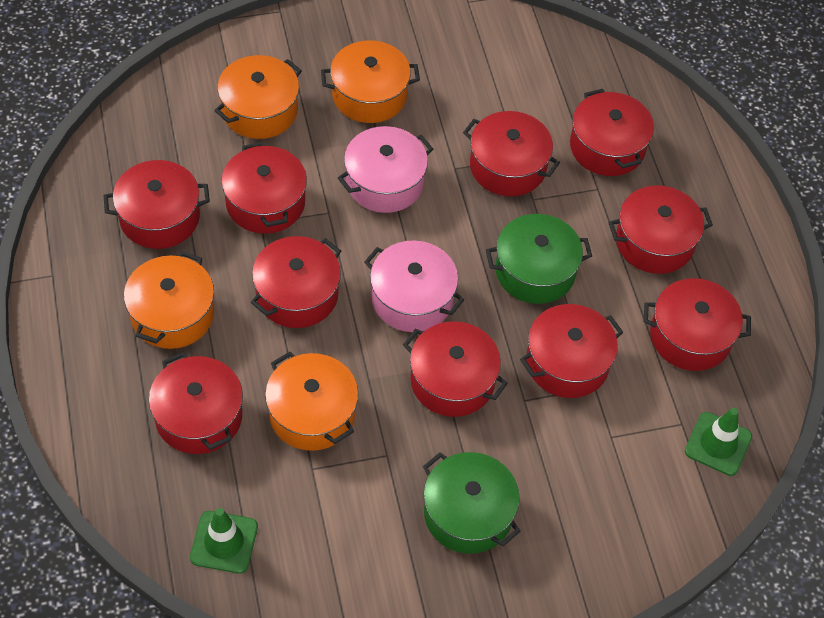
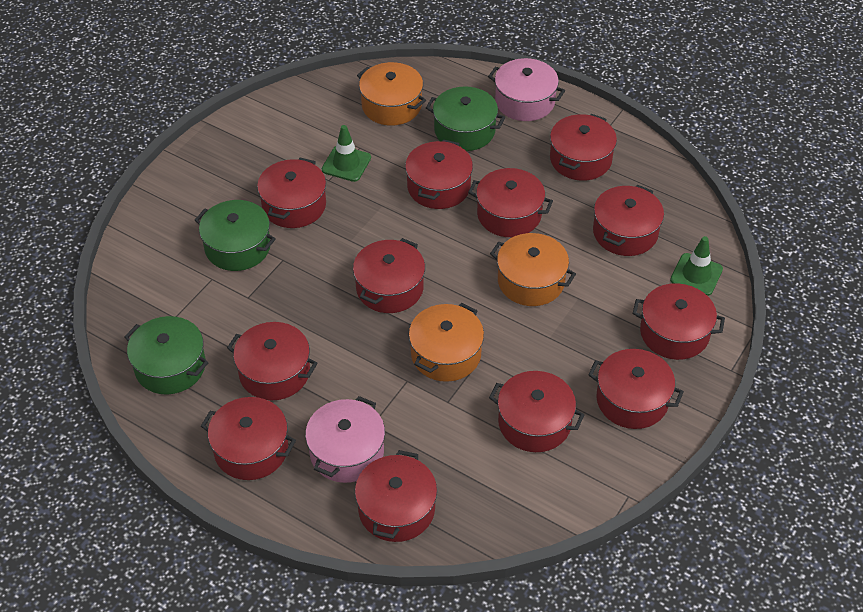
green pot: 2 -> 3
orange pot: 4 -> 3
red pot: 10 -> 12

